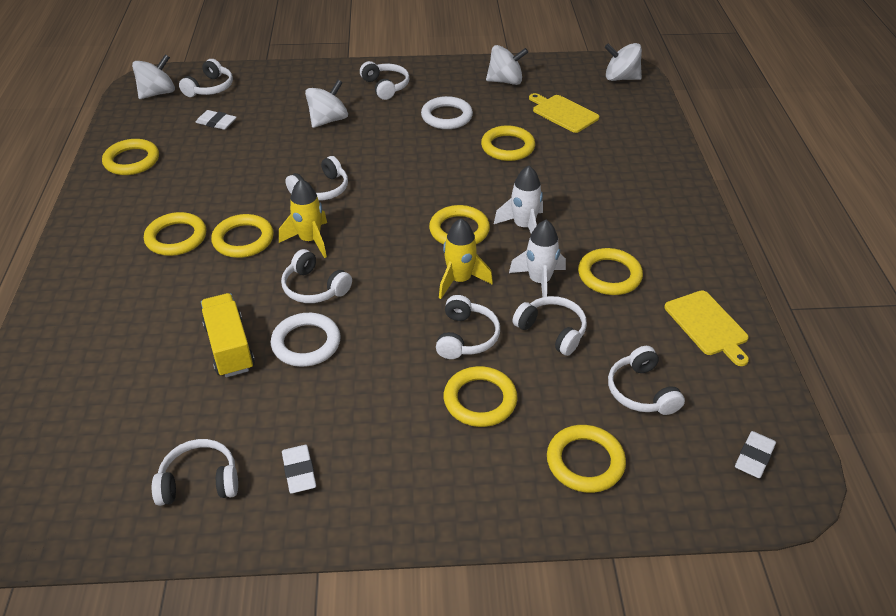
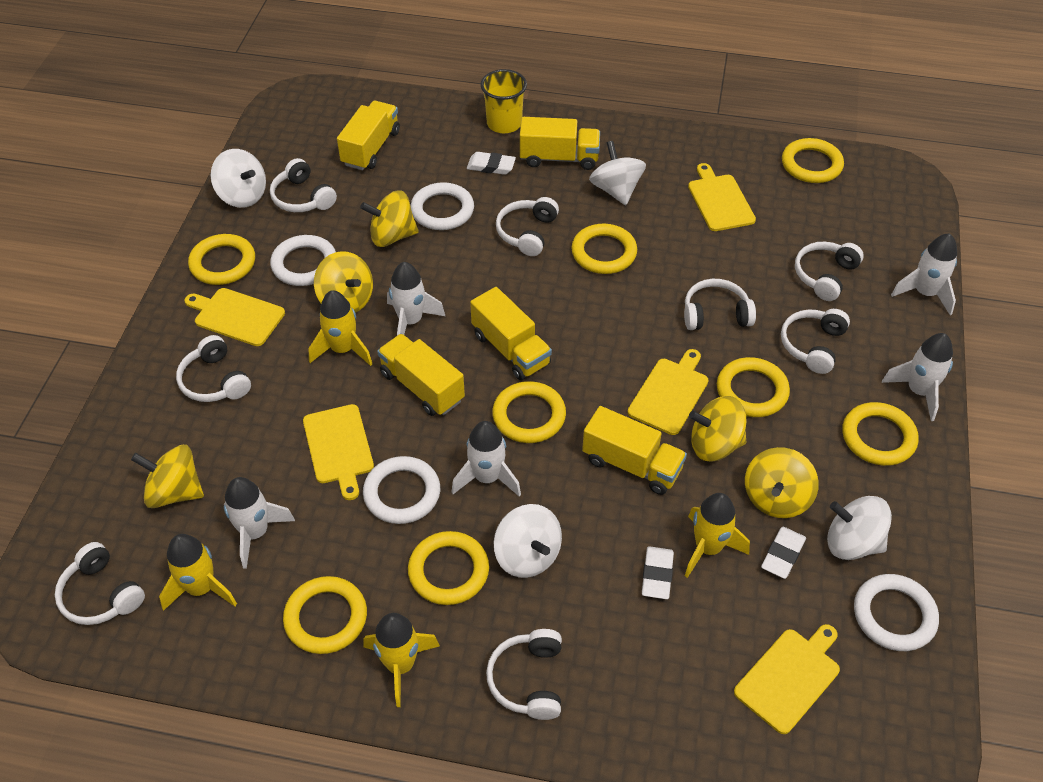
white ring: 2 -> 4
white rocket: 2 -> 5
yellow cup: 0 -> 1
yellow cutting board: 2 -> 5
yellow rocket: 2 -> 4
yellow spinning top: 0 -> 5
yellow truck: 1 -> 5

